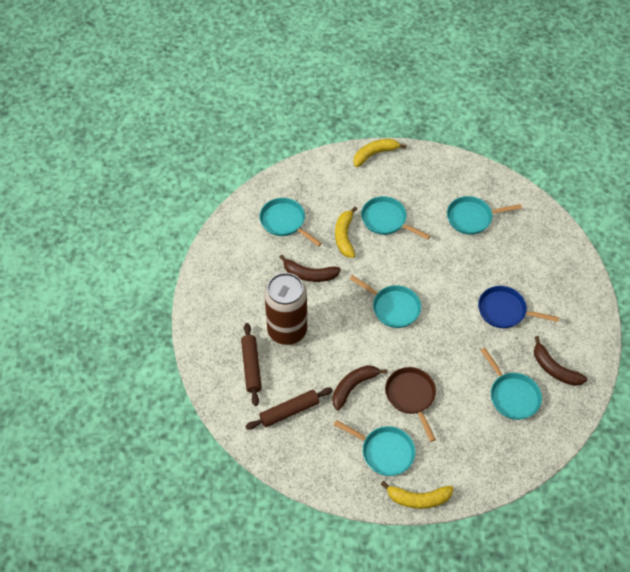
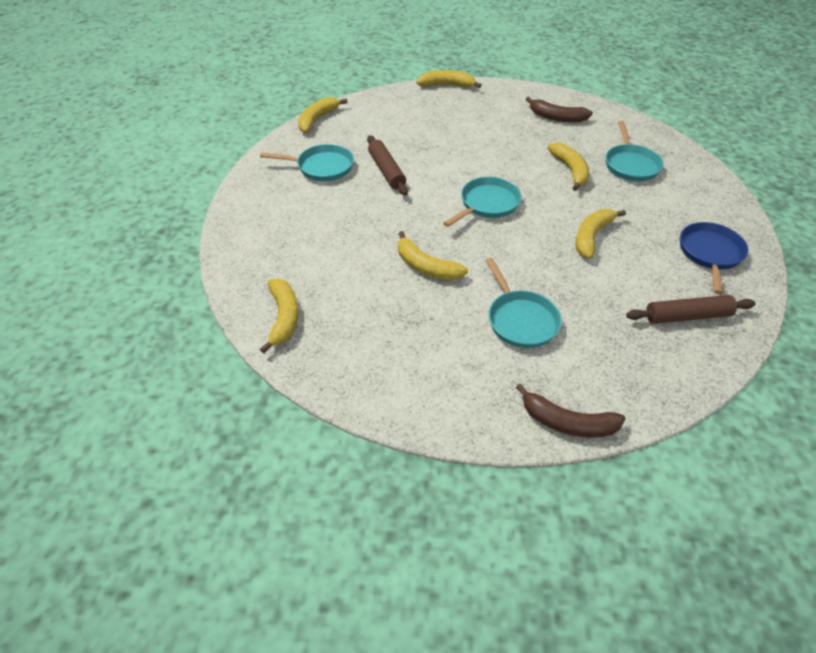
brown banana: 3 -> 2
brown can: 1 -> 0
brown pan: 1 -> 0
turquoise pan: 6 -> 4
yellow banana: 3 -> 6

